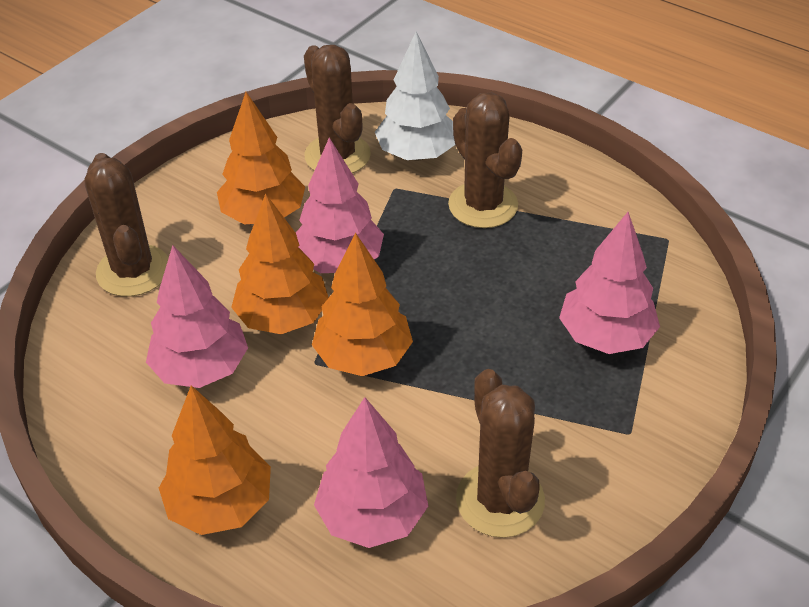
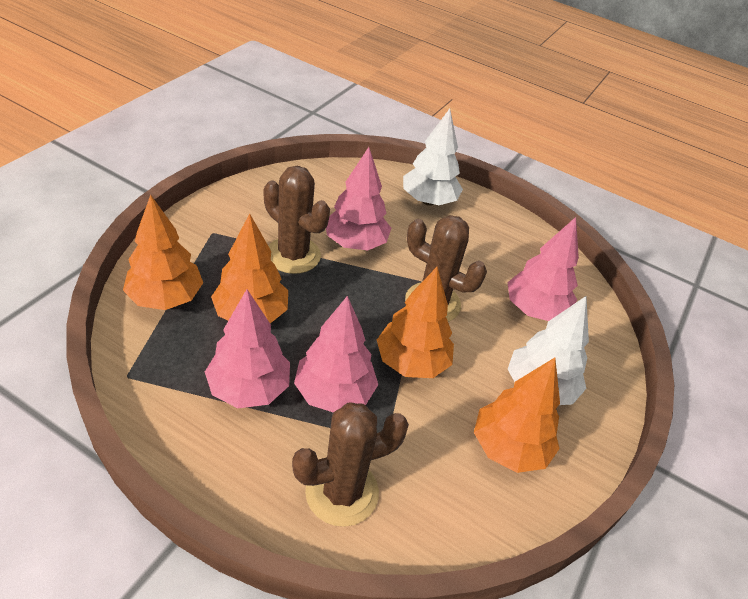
brown cactus: 4 -> 3
white tree: 1 -> 2

